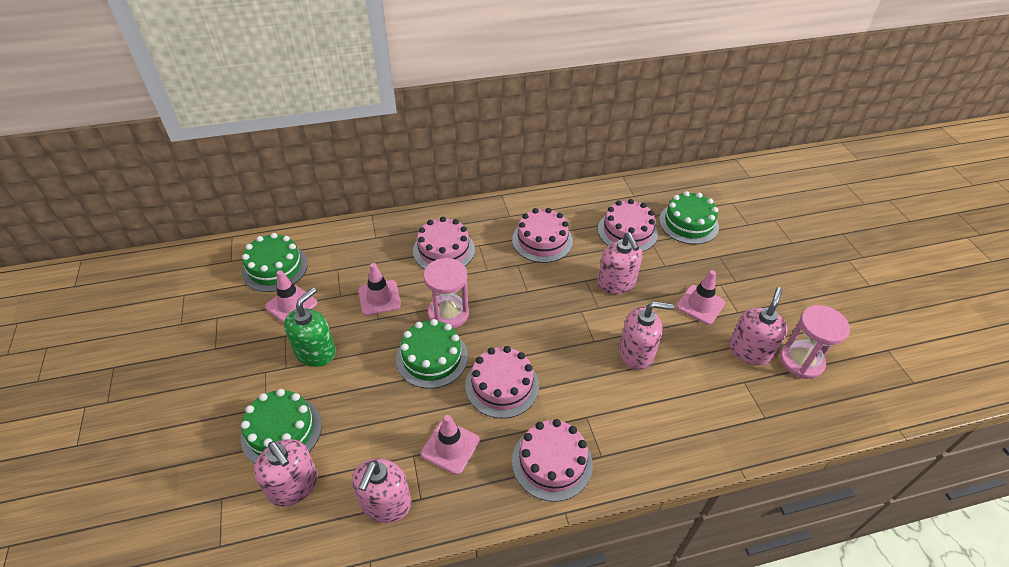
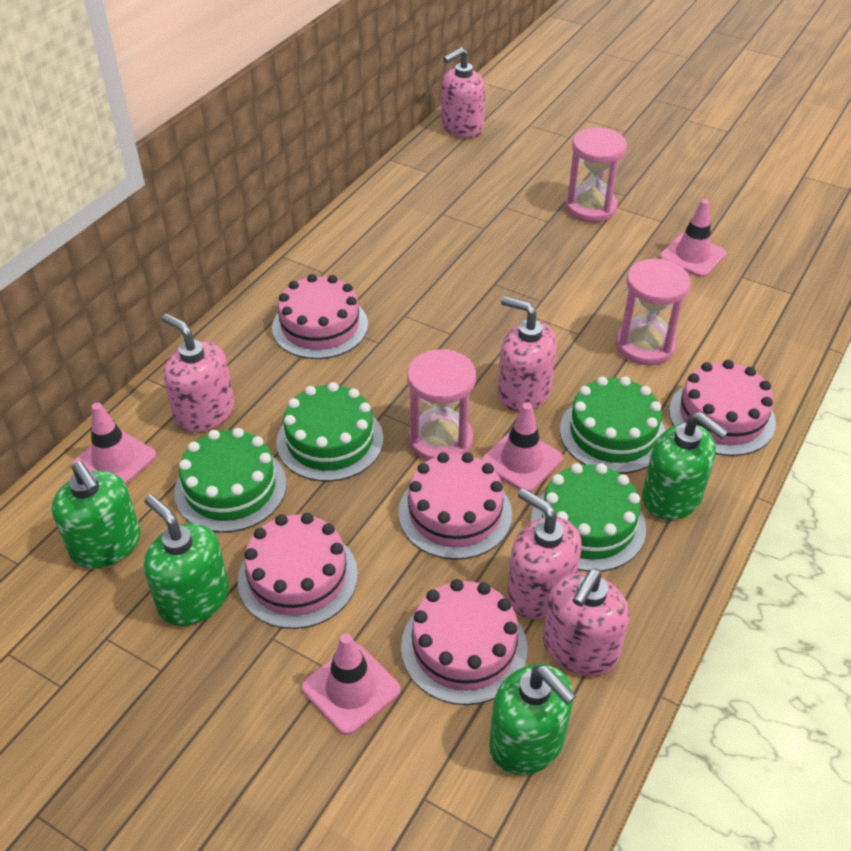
green soap dispenser: 1 -> 4
pink hourglass: 2 -> 3

